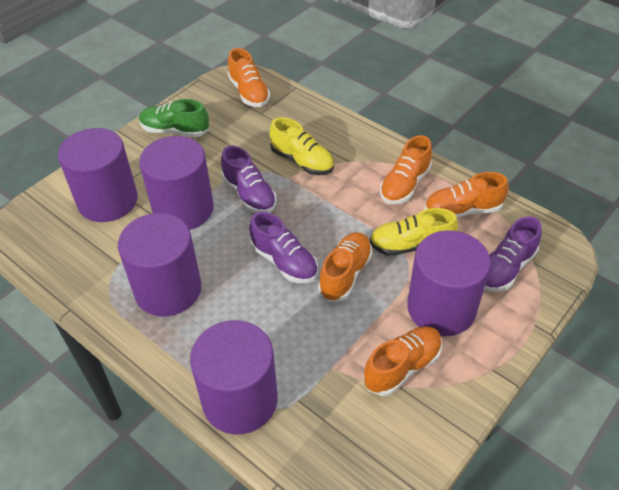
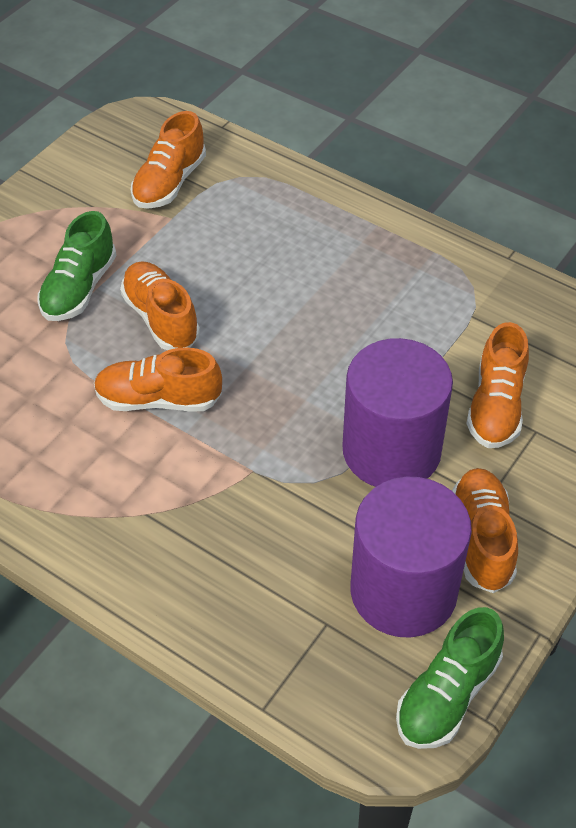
green shoe: 1 -> 2
purple cylinder: 5 -> 2
purple shoe: 3 -> 0
yellow shoe: 2 -> 0

